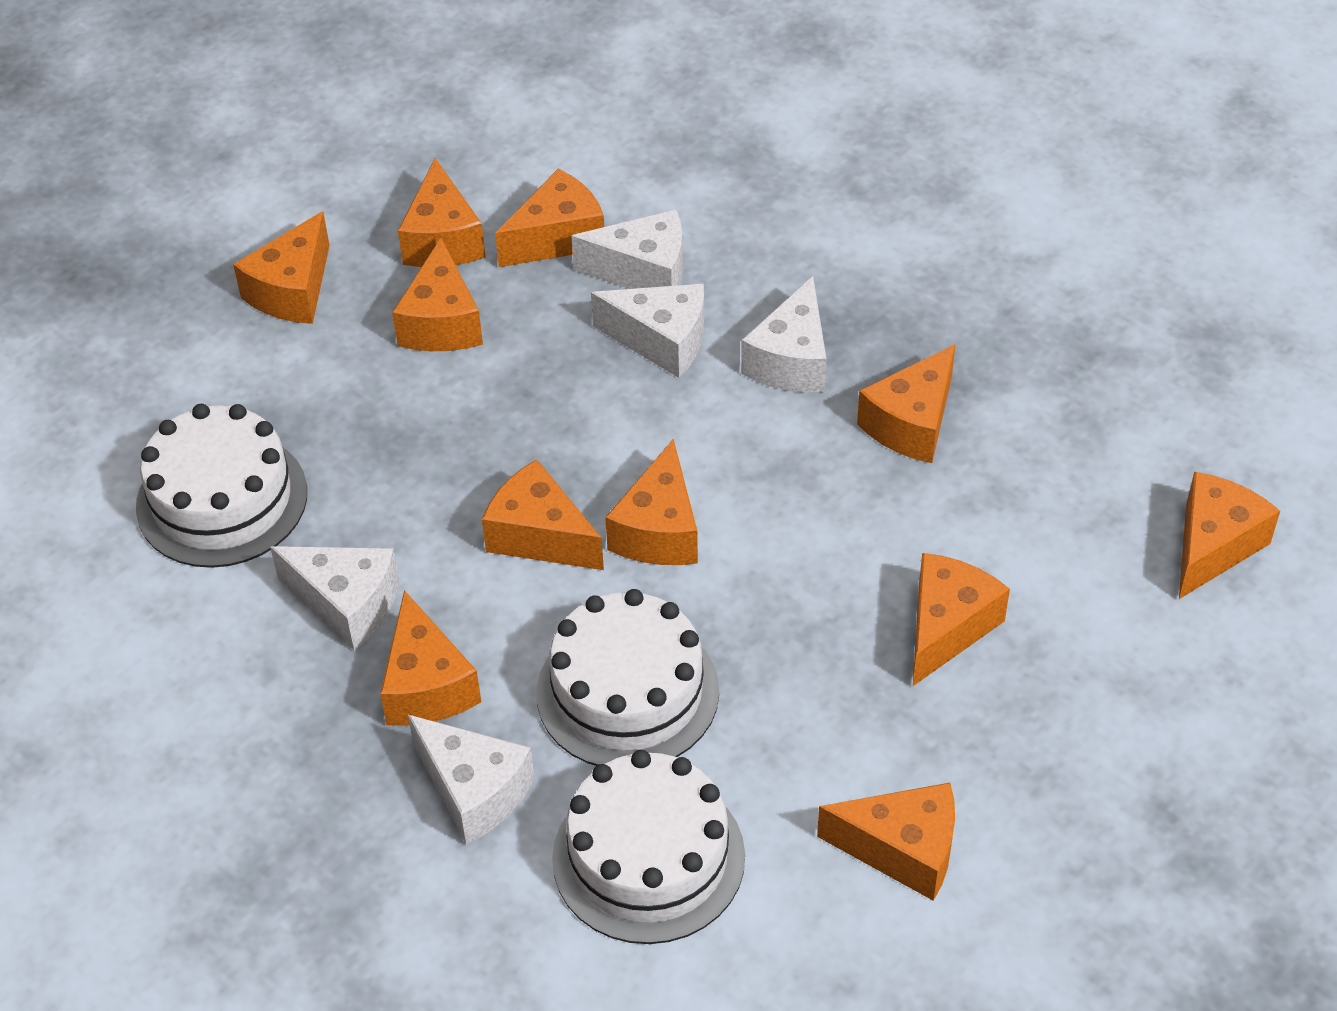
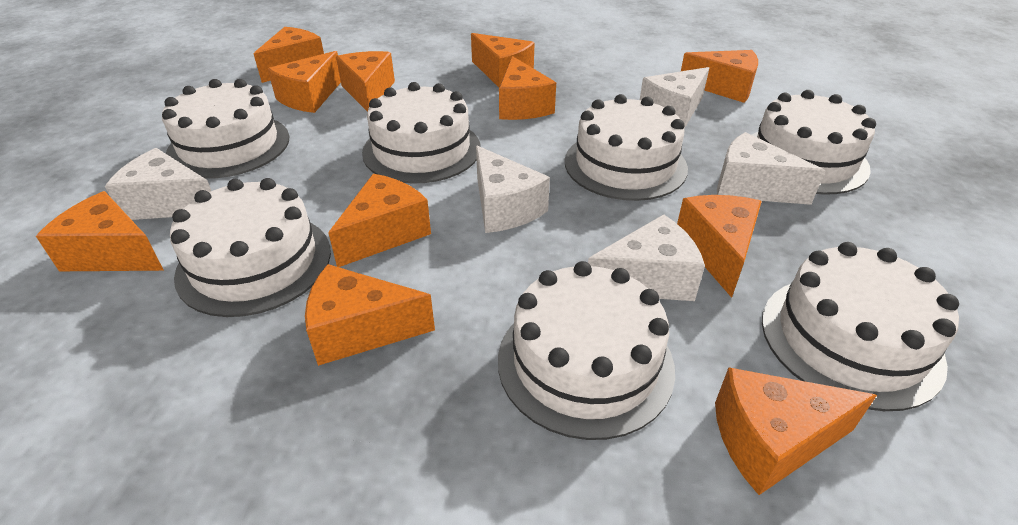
white cake: 3 -> 7

